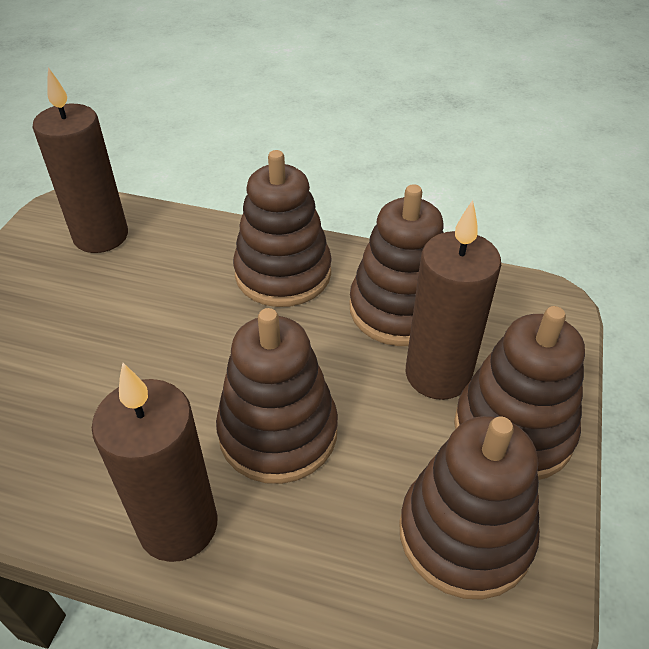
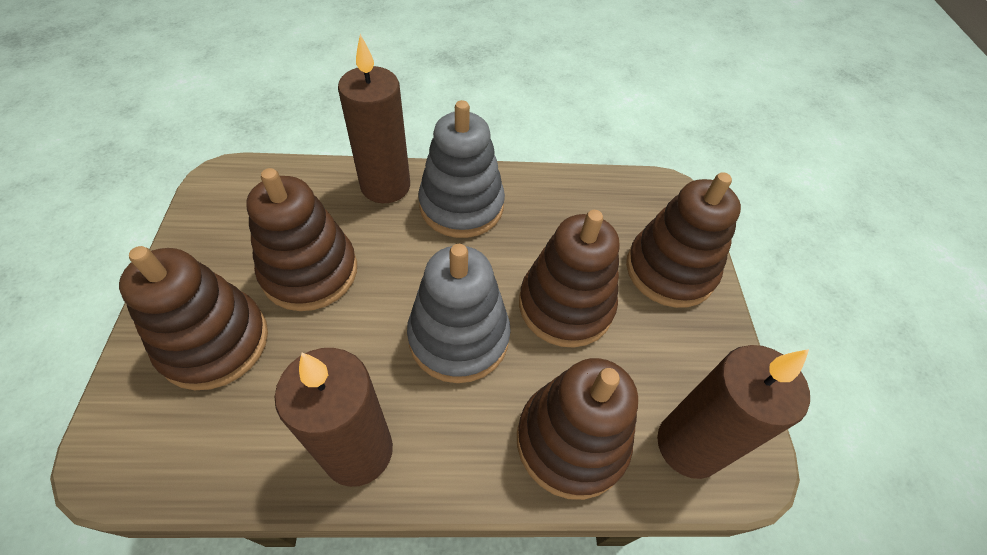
grey stacking toy: 0 -> 2

